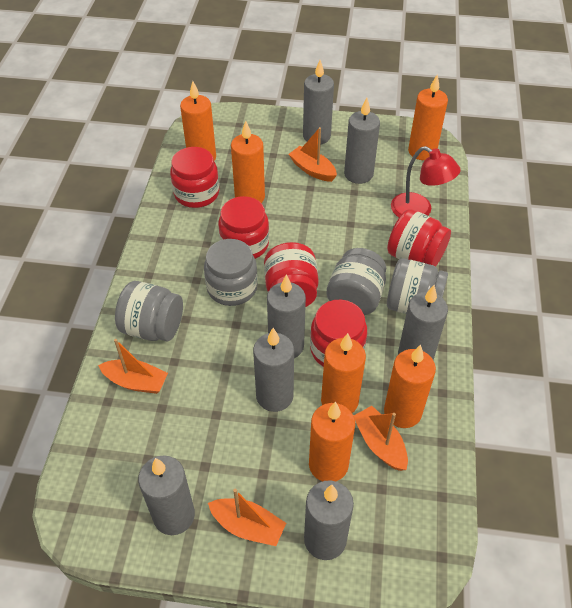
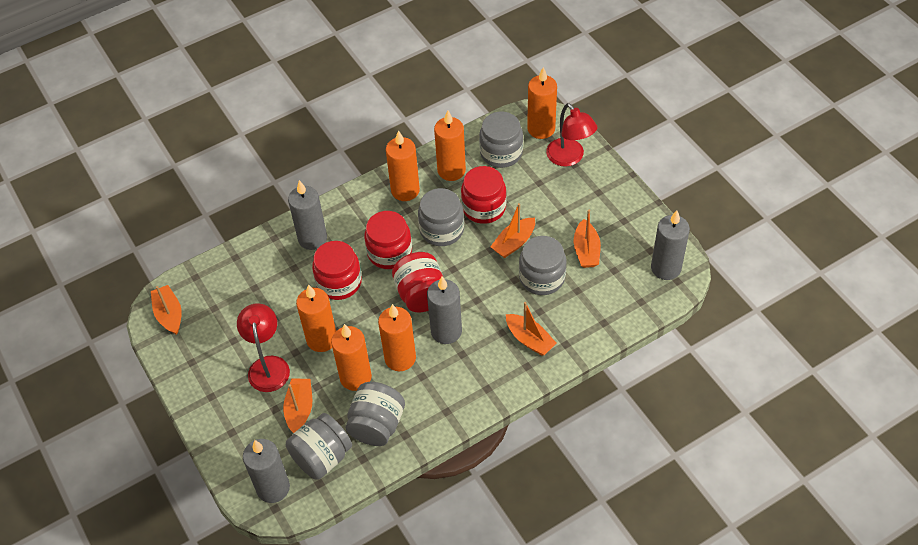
grey candle: 7 -> 4
grey jar: 4 -> 5
orange boat: 4 -> 5
red jar: 5 -> 4
red lamp: 1 -> 2

